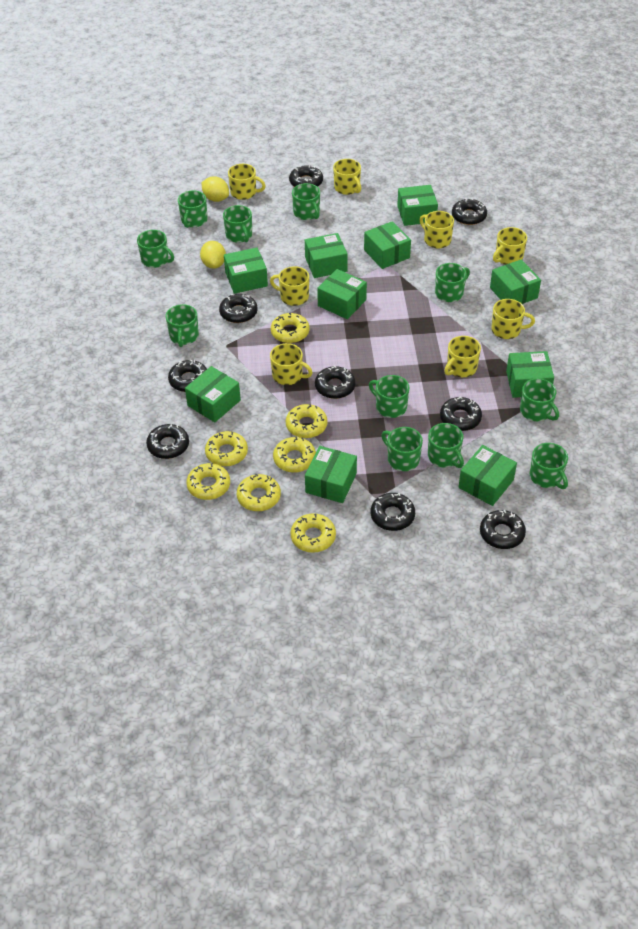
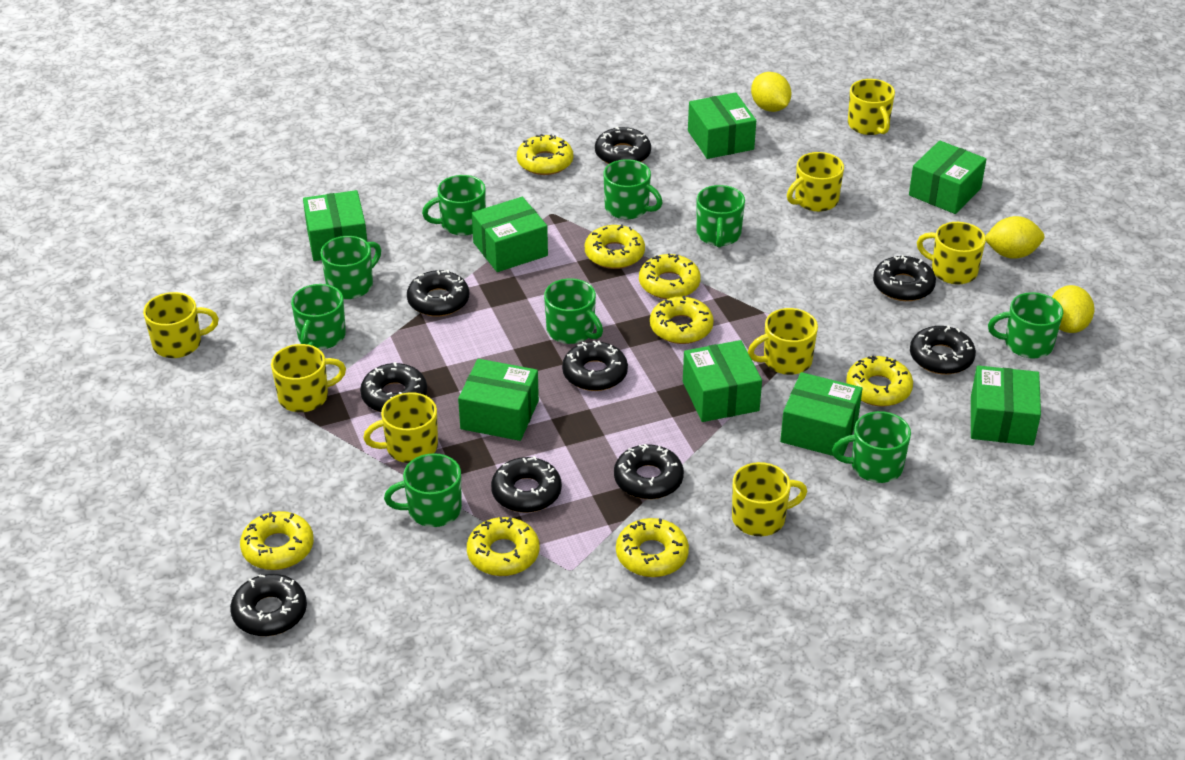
green box: 10 -> 8
green mug: 11 -> 9
yellow donut: 7 -> 8
yellow lemon: 2 -> 3

